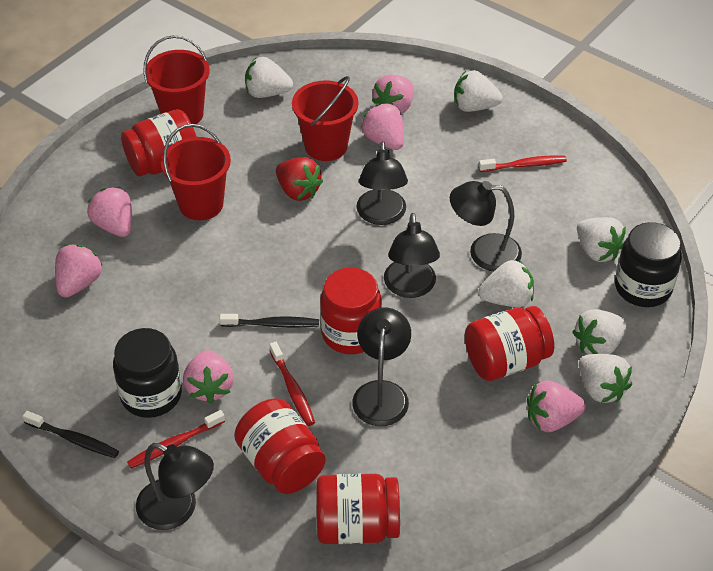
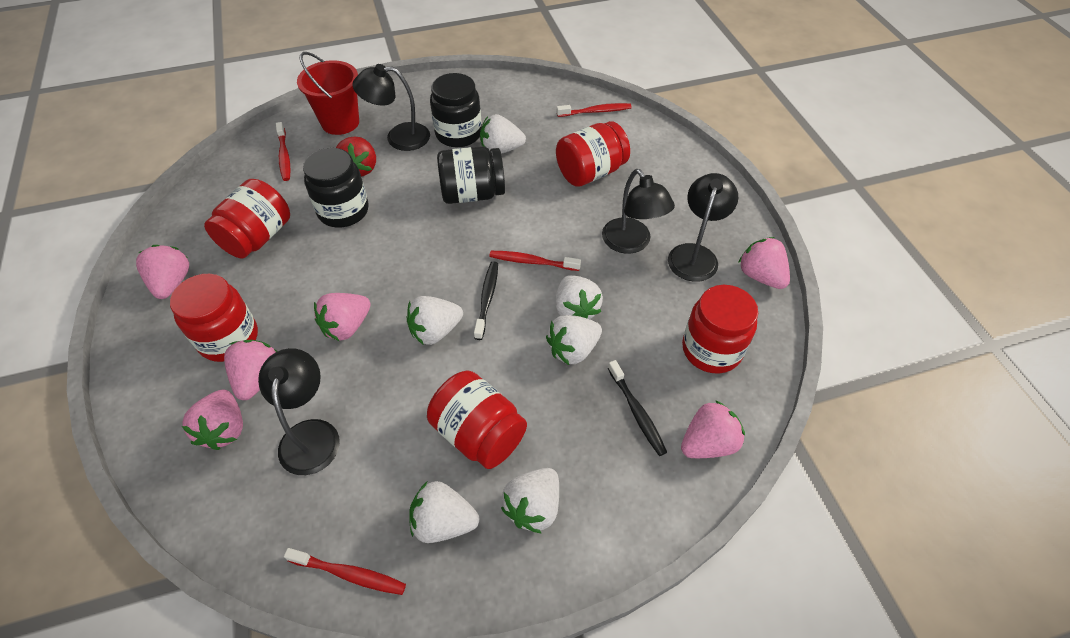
black jar: 2 -> 3
black lamp: 5 -> 4
red bucket: 3 -> 1
red toothbrush: 3 -> 4

